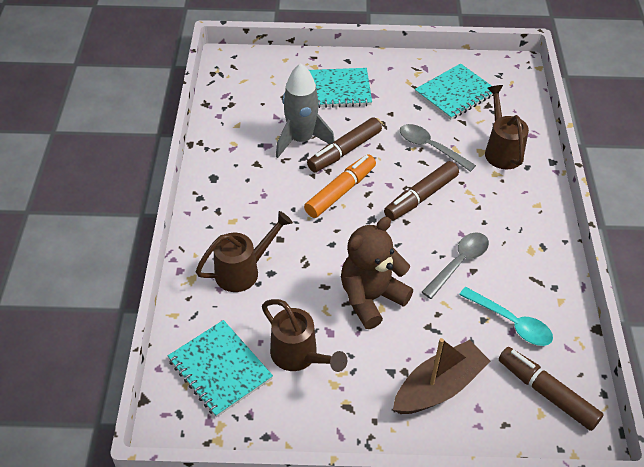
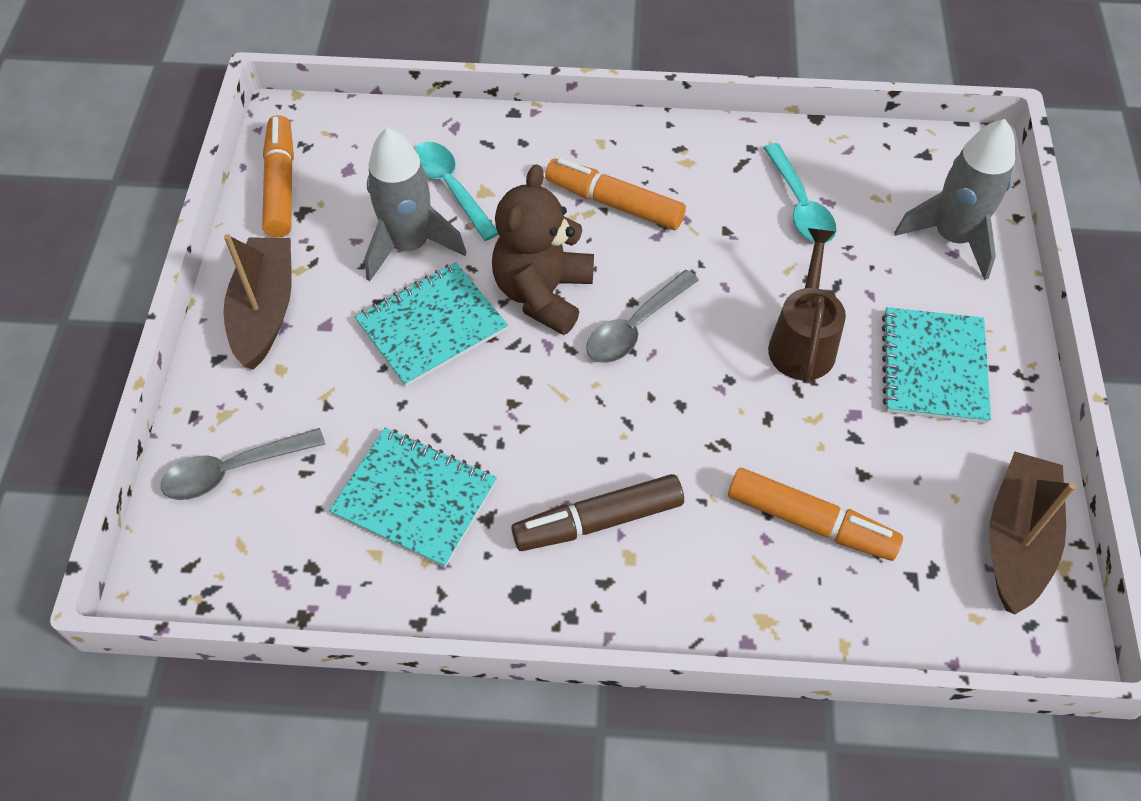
brown boat: 1 -> 2
brown marker: 3 -> 1
brown watering can: 3 -> 1
grey rocket: 1 -> 2
orange marker: 1 -> 3
turquoise spoon: 1 -> 2

